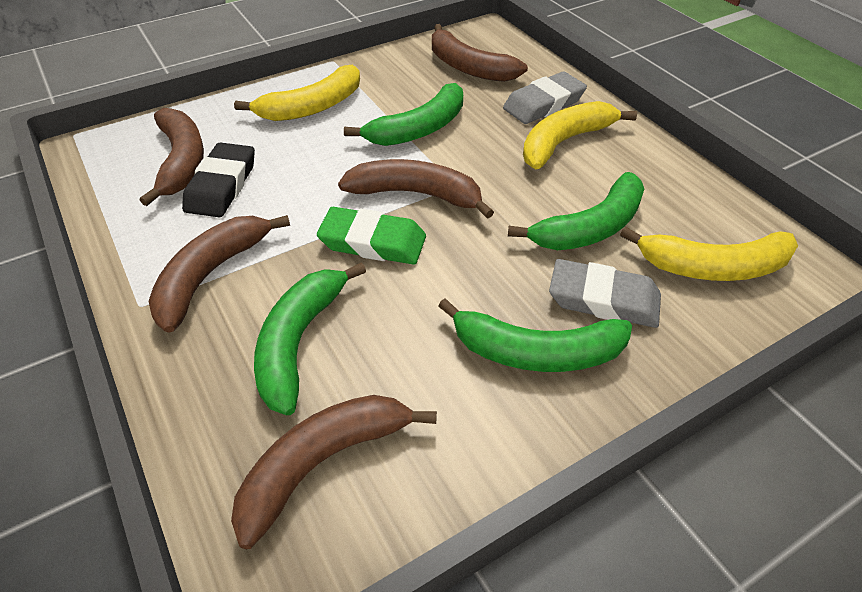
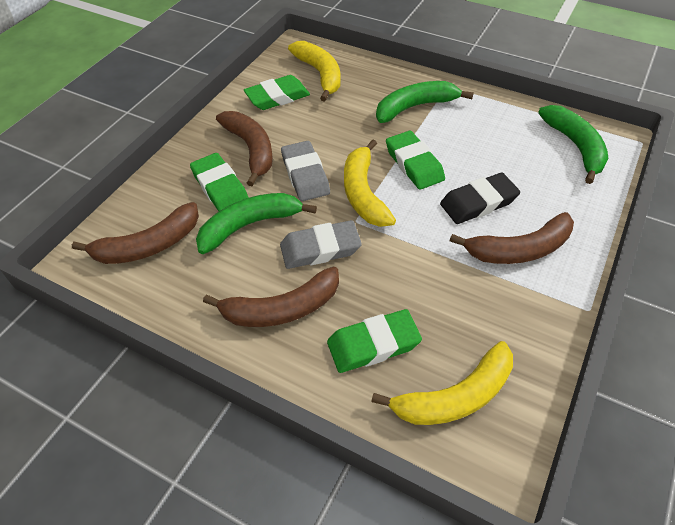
brown banana: 5 -> 4
green banana: 4 -> 3
green eraser: 1 -> 4

